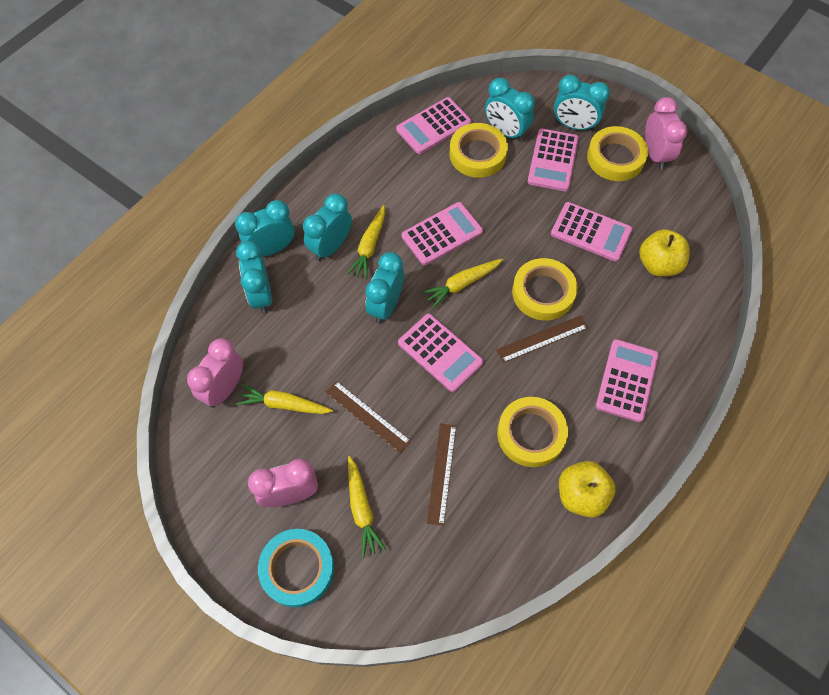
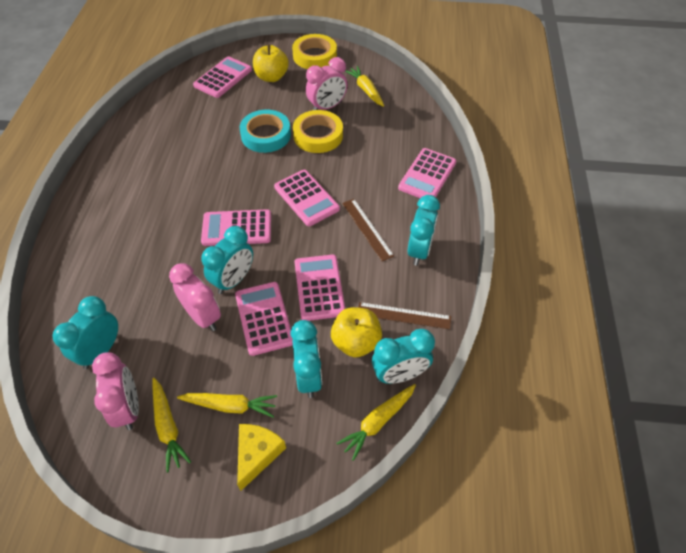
brown ruler: 3 -> 2
turquoise clock: 6 -> 5
yellow cheese: 0 -> 1
yellow tape: 4 -> 2

